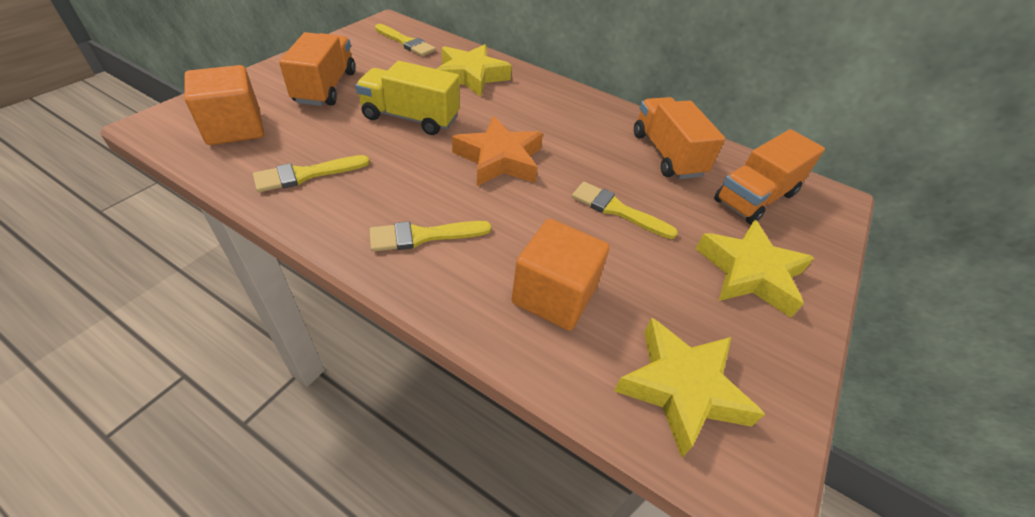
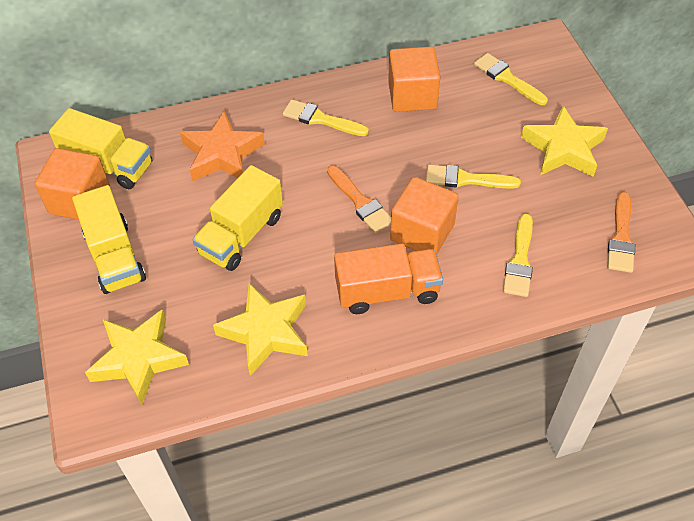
orange brush: 0 -> 2
orange cube: 2 -> 3
orange truck: 3 -> 1
yellow truck: 1 -> 3

